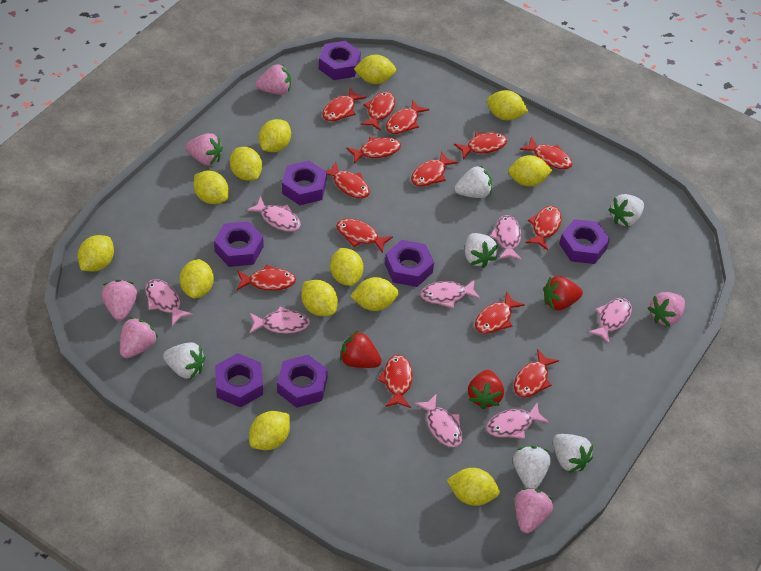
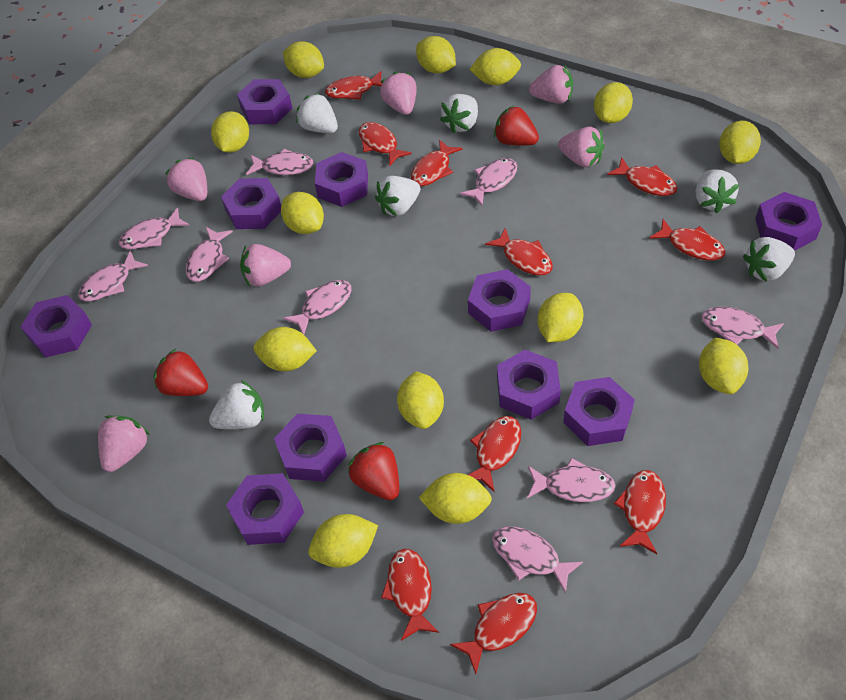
pink fish: 8 -> 9
purple nut: 7 -> 10
red fish: 14 -> 10

